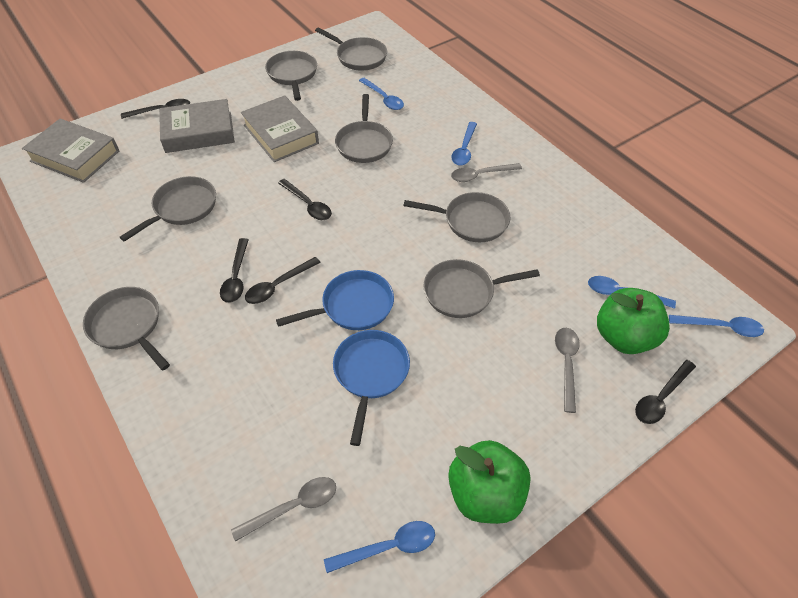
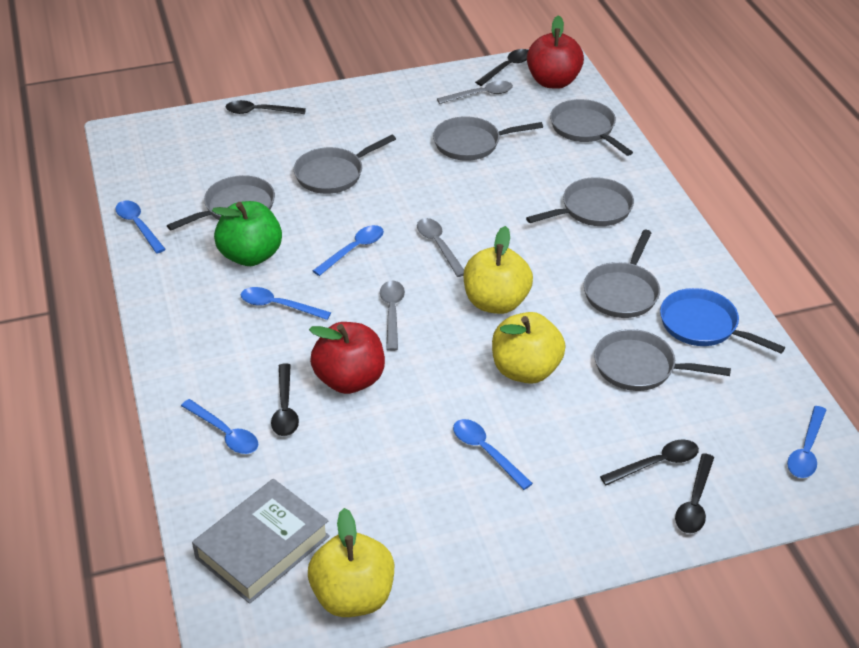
blue pan: 2 -> 1
blue spoon: 5 -> 6
green apple: 2 -> 1
grey book: 3 -> 1
red apple: 0 -> 2
yellow apple: 0 -> 3

